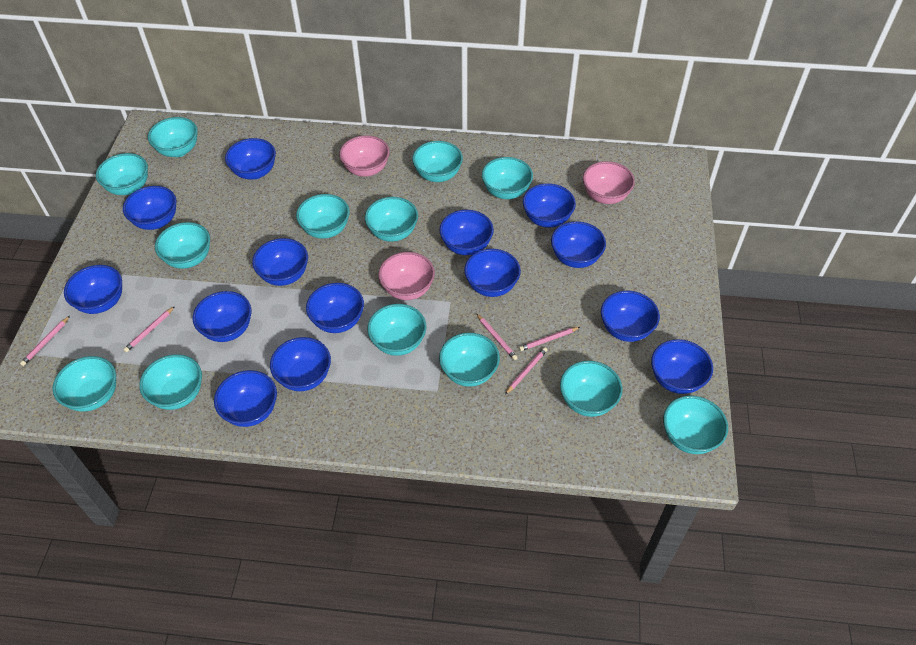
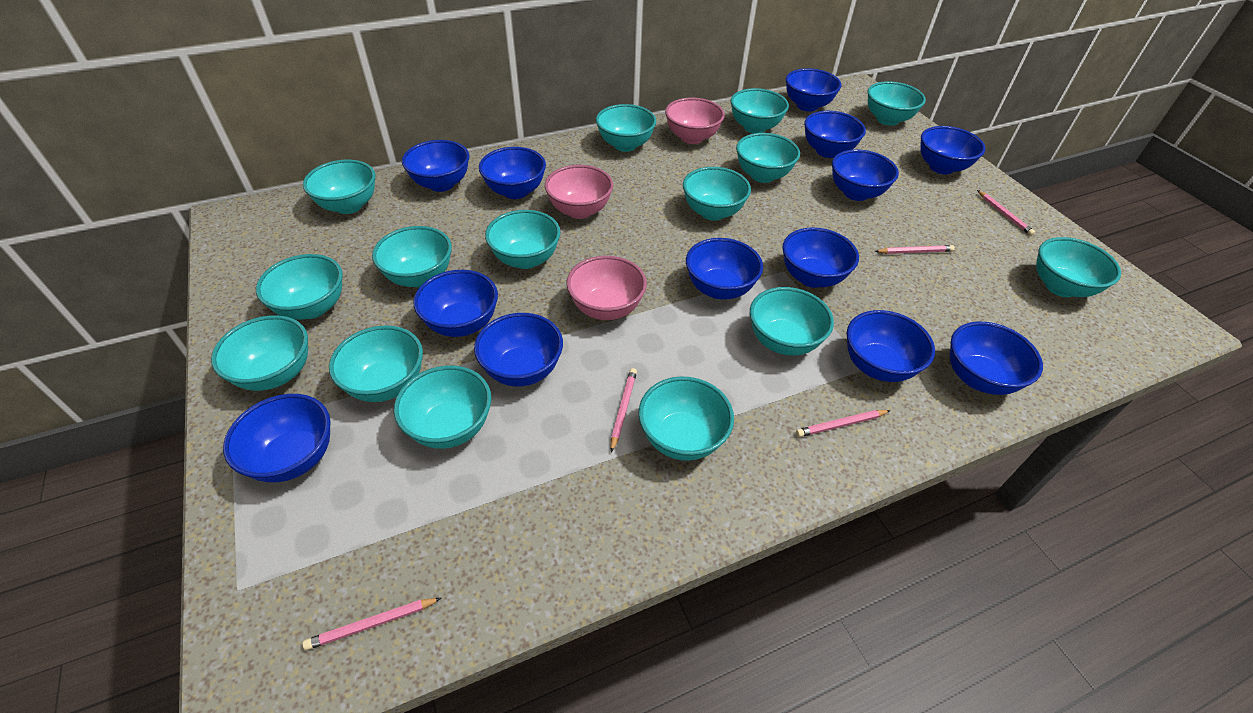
blue bowl: 14 -> 13
turquoise bowl: 13 -> 15

